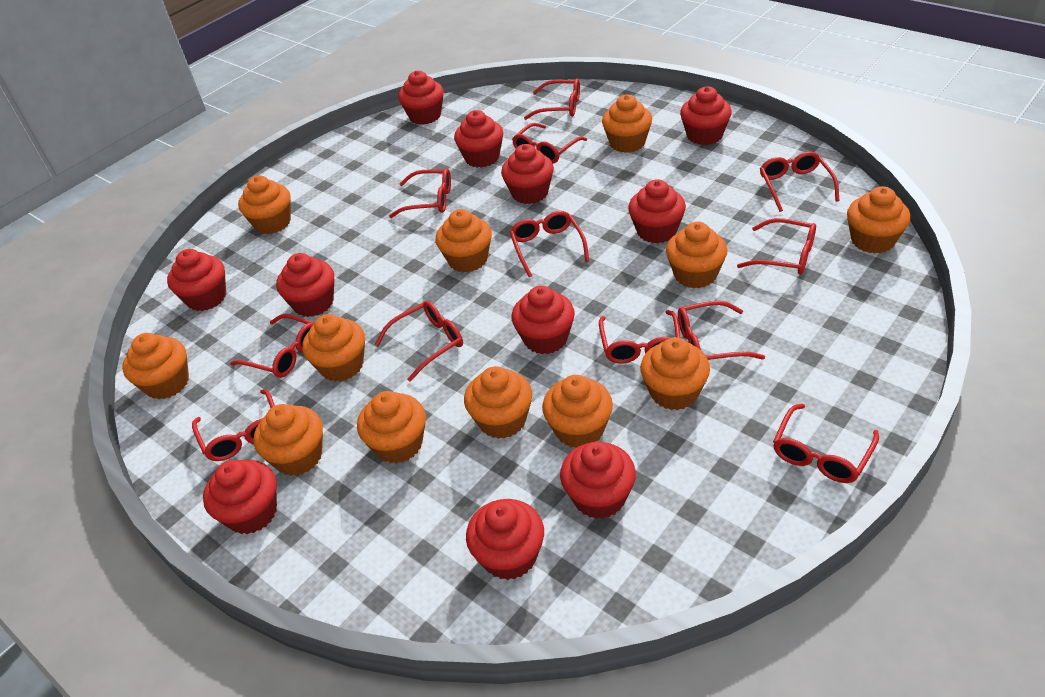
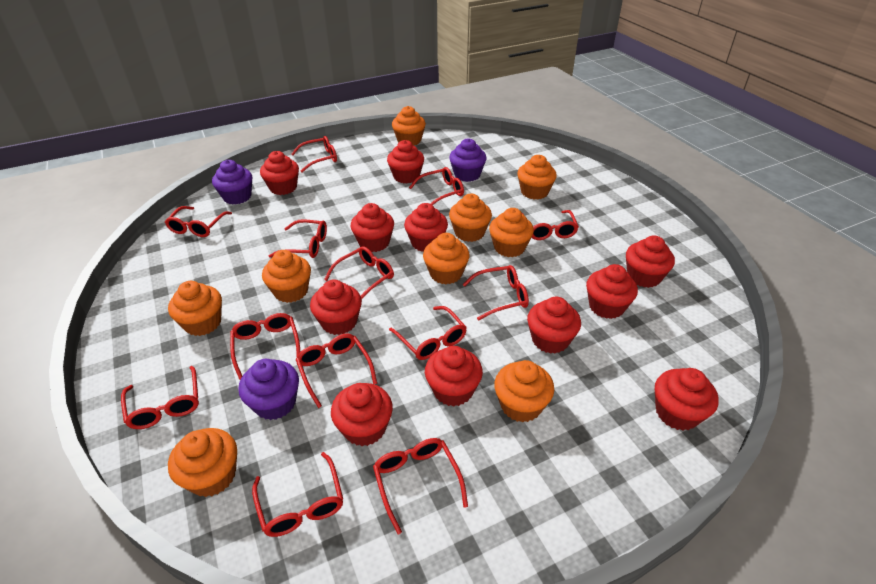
orange cupcake: 12 -> 9
purple cupcake: 0 -> 3
red glasses: 12 -> 13

